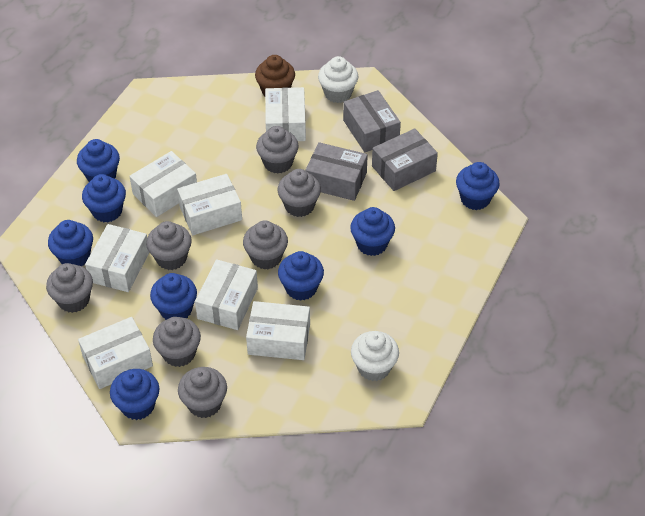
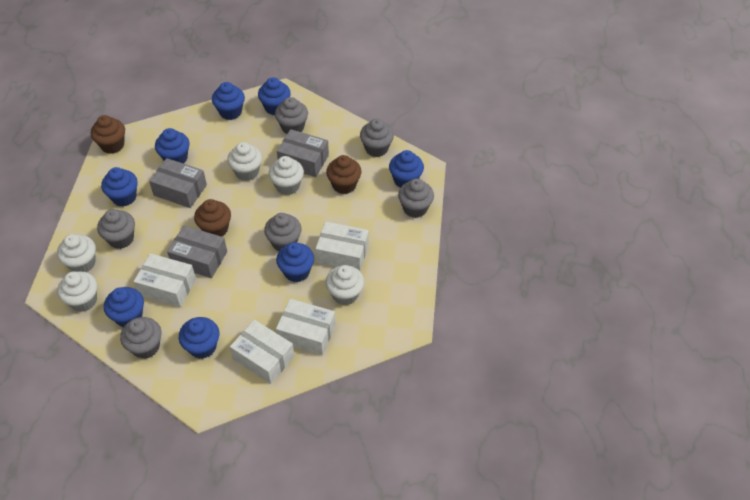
brown cupcake: 1 -> 3
grey cupcake: 7 -> 6
white box: 7 -> 4
white cupcake: 2 -> 5

